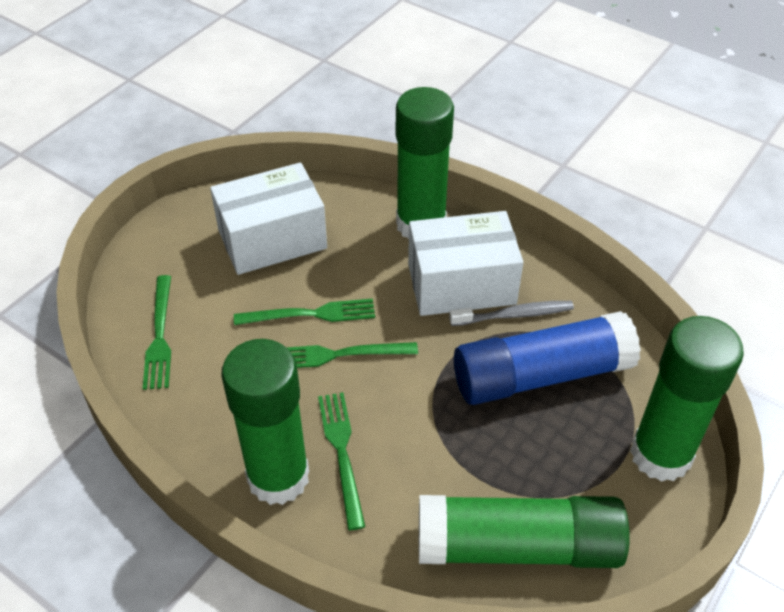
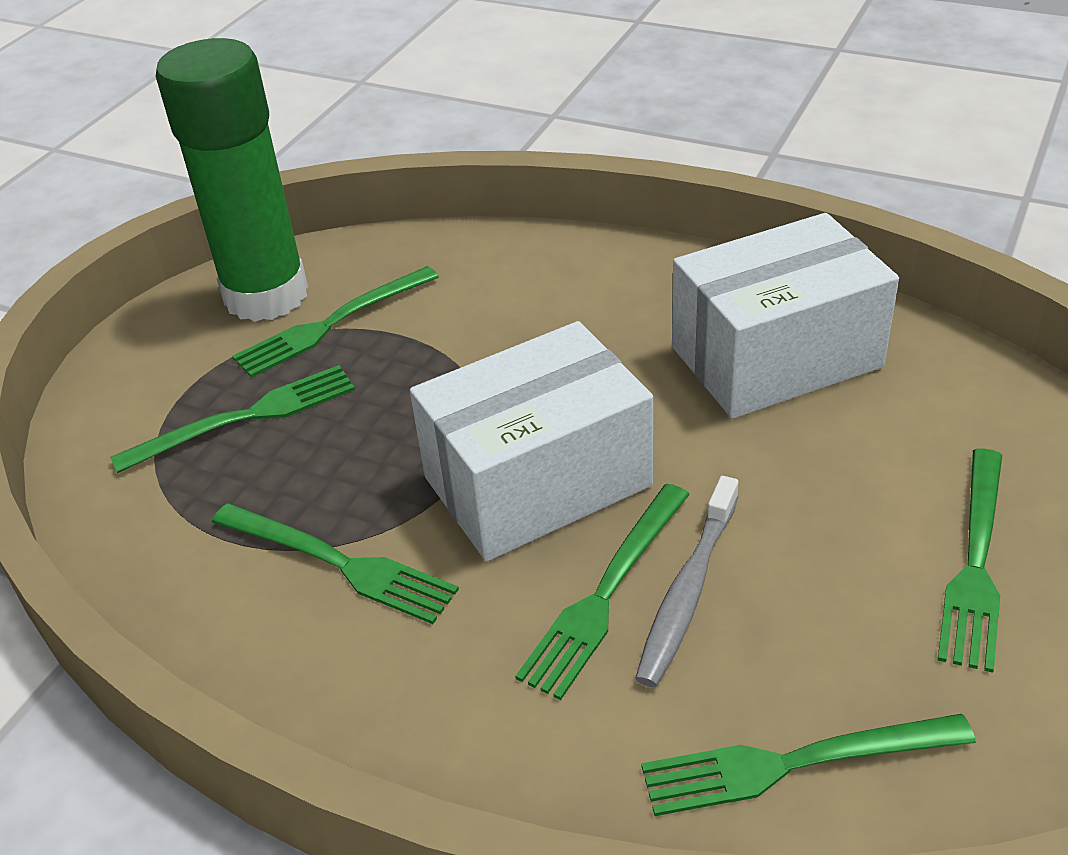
blue glue stick: 1 -> 0
green fork: 4 -> 6
green glue stick: 4 -> 1

